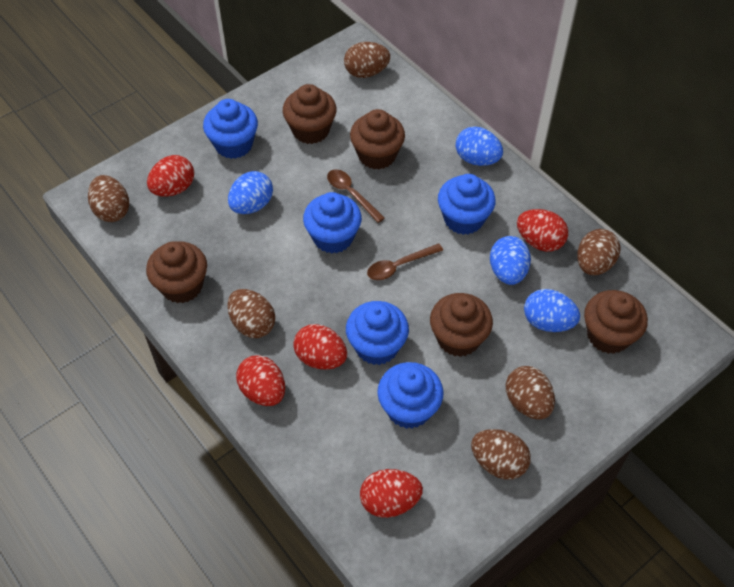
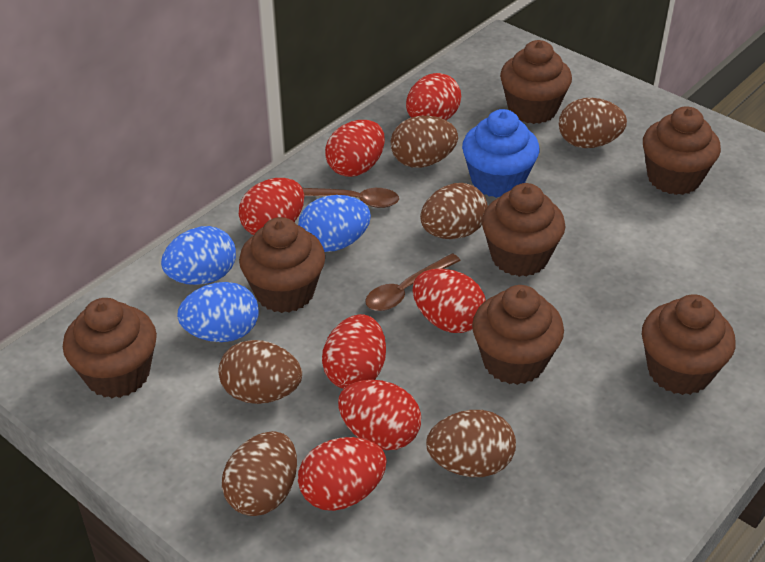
blue cupcake: 5 -> 1
blue egg: 4 -> 3
brown cupcake: 5 -> 7
red egg: 5 -> 7

